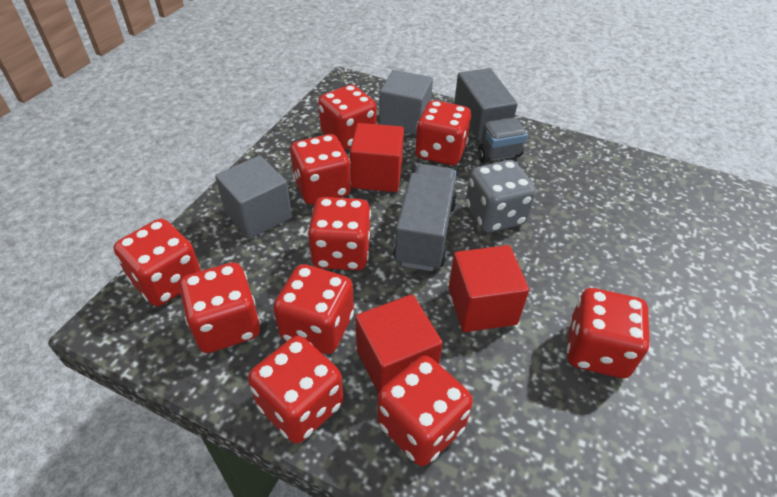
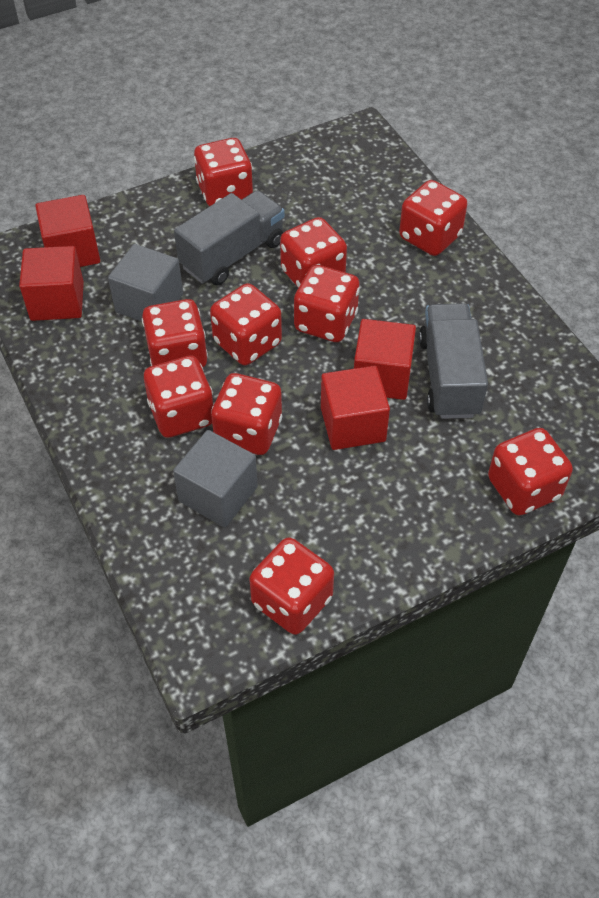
grey dice: 1 -> 0
red cube: 3 -> 4

